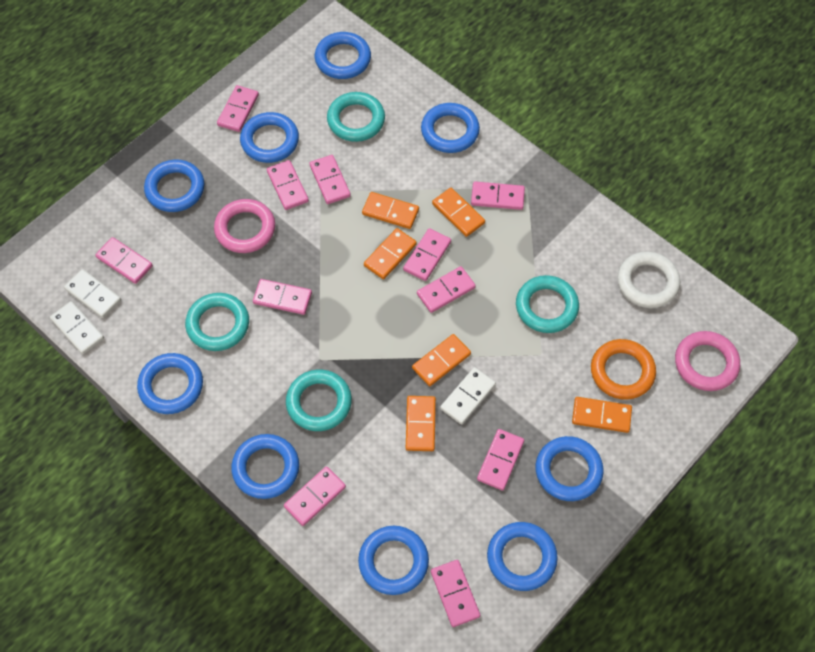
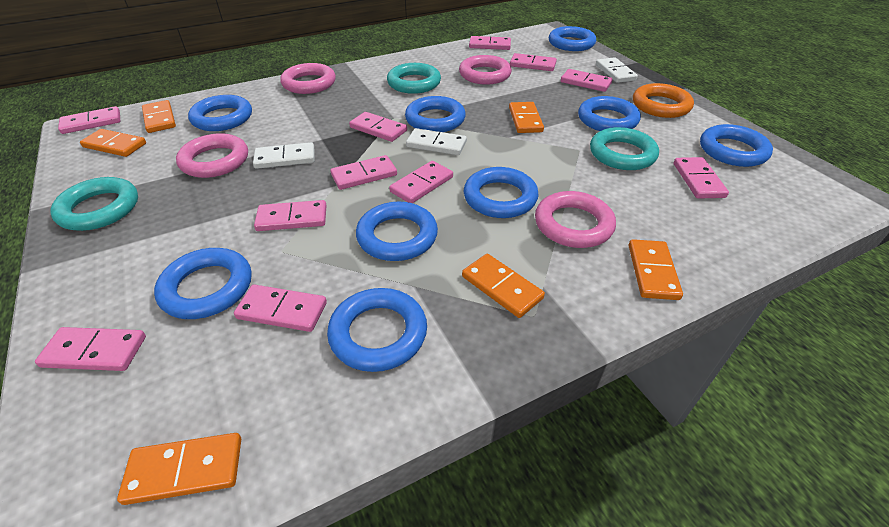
pink ring: 2 -> 4
turquoise ring: 4 -> 3
white ring: 1 -> 0

